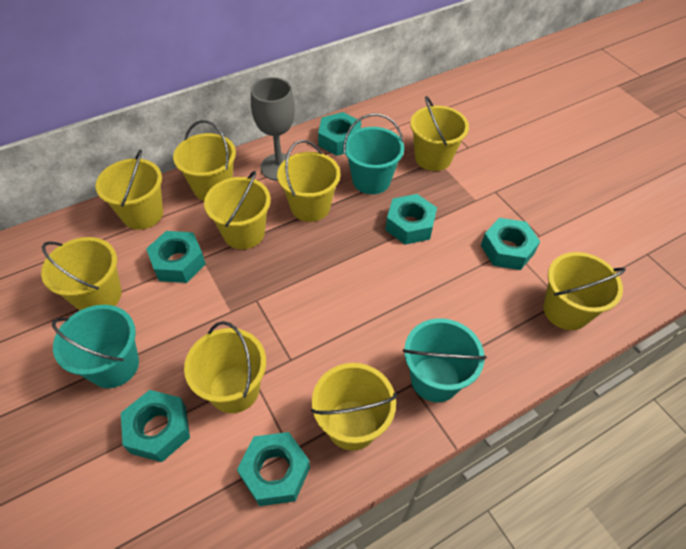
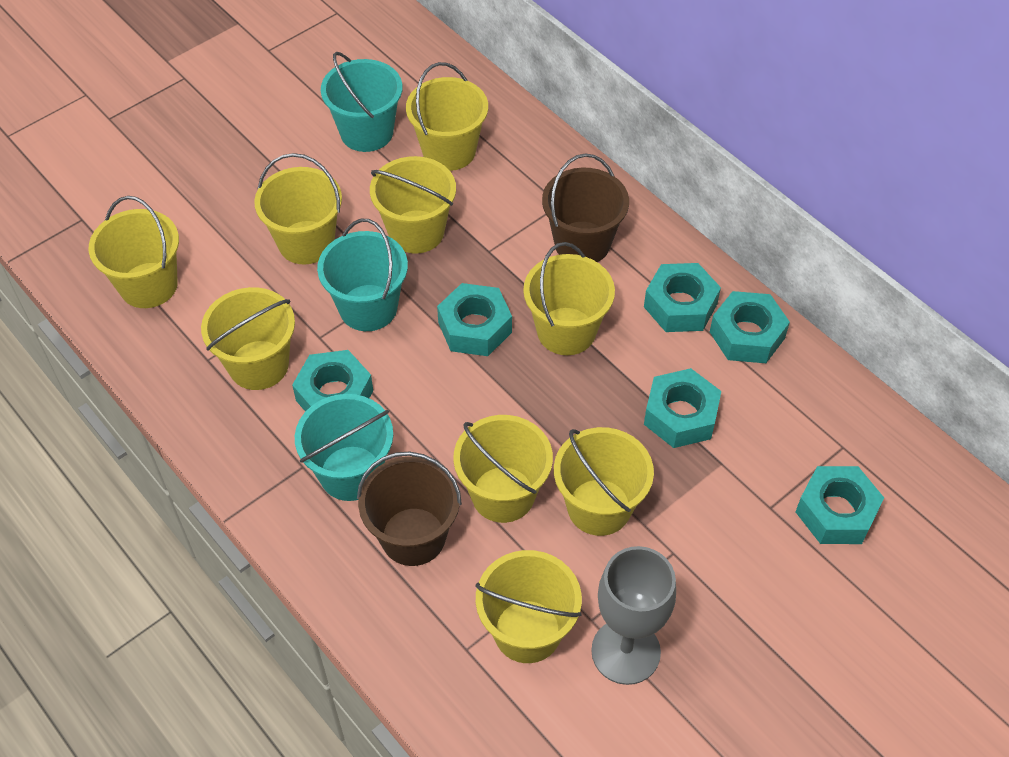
brown bucket: 0 -> 2

